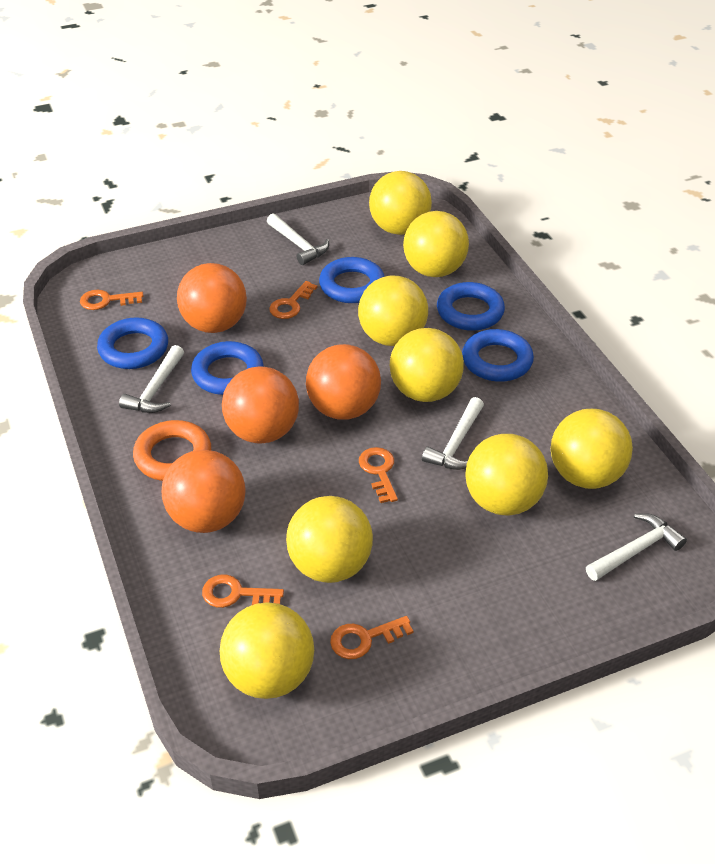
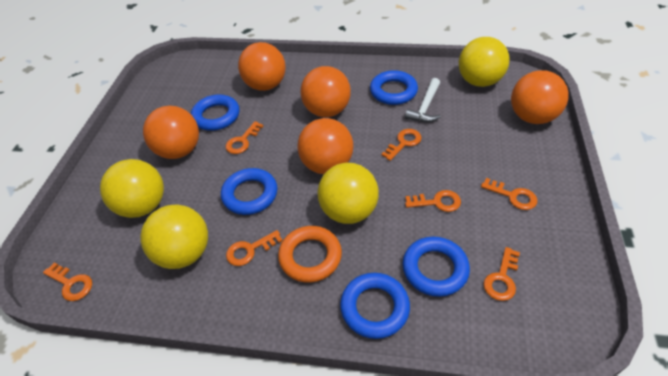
orange ball: 4 -> 5
orange key: 5 -> 7
white hammer: 4 -> 1
yellow ball: 8 -> 4

